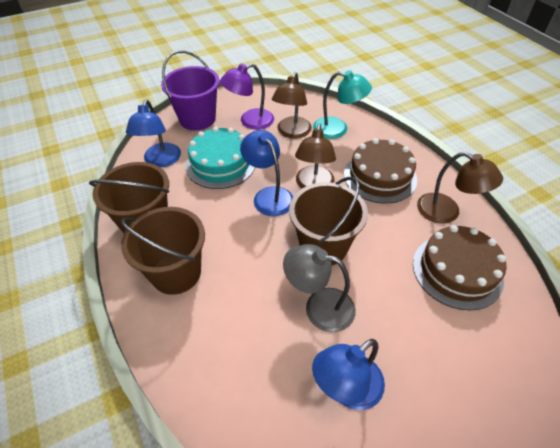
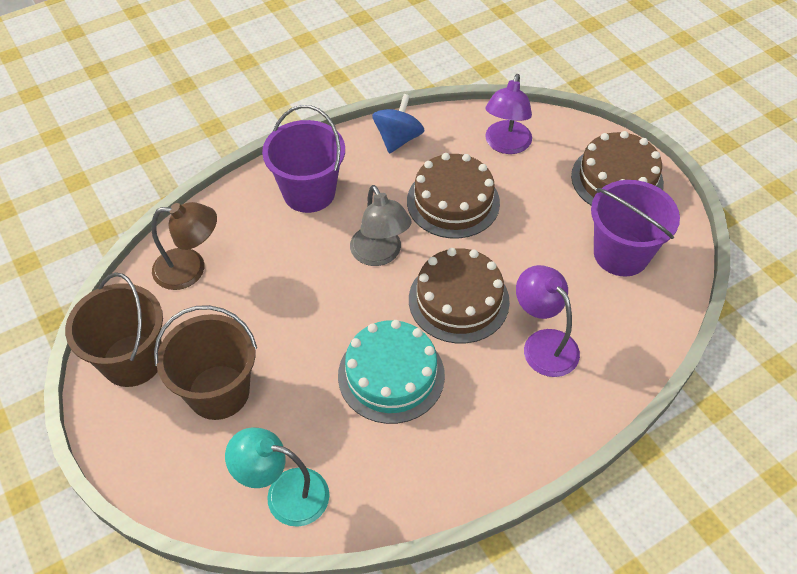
blue lamp: 3 -> 0
blue spinning top: 0 -> 1
brown bucket: 3 -> 2
brown cake: 2 -> 3
brown lamp: 3 -> 1
purple bucket: 1 -> 2
purple lamp: 1 -> 2

